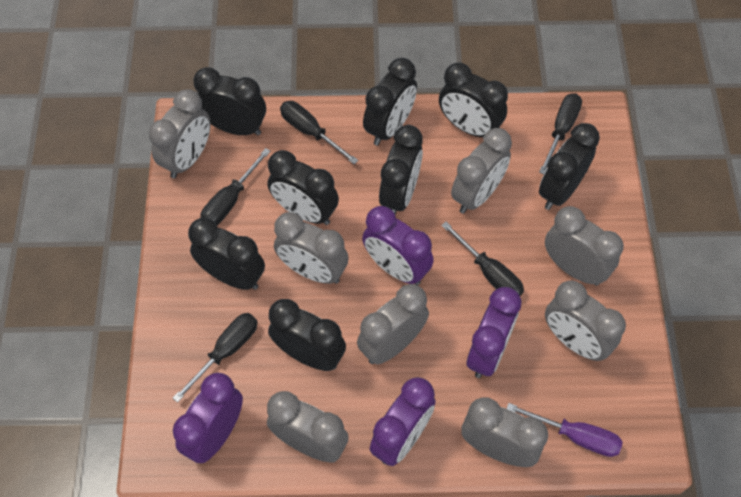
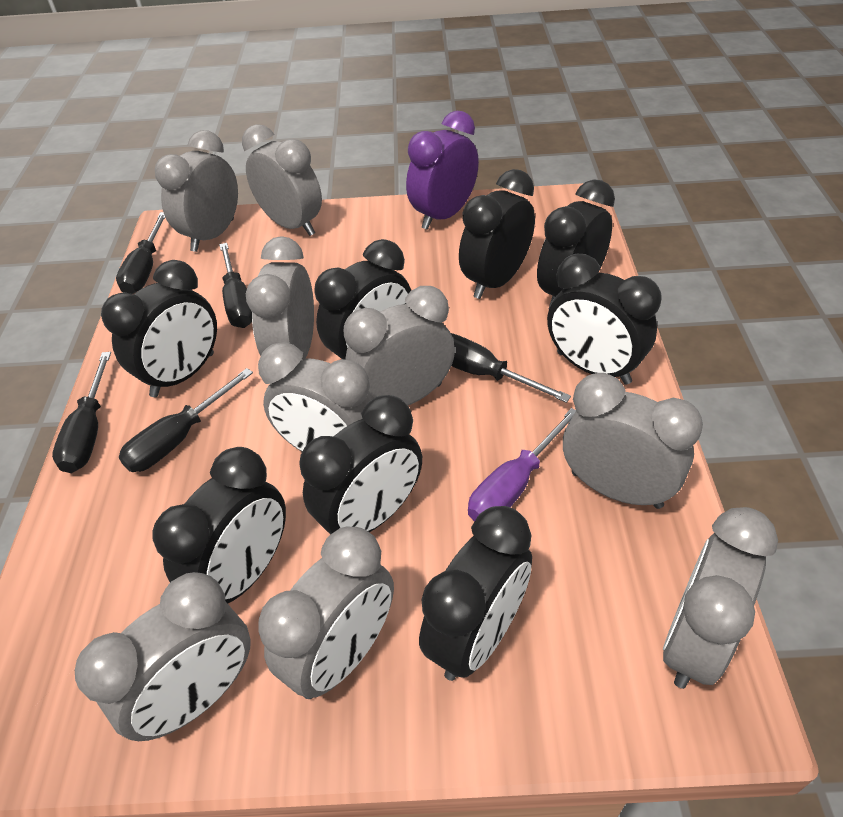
grey clock: 8 -> 9
purple clock: 4 -> 1

